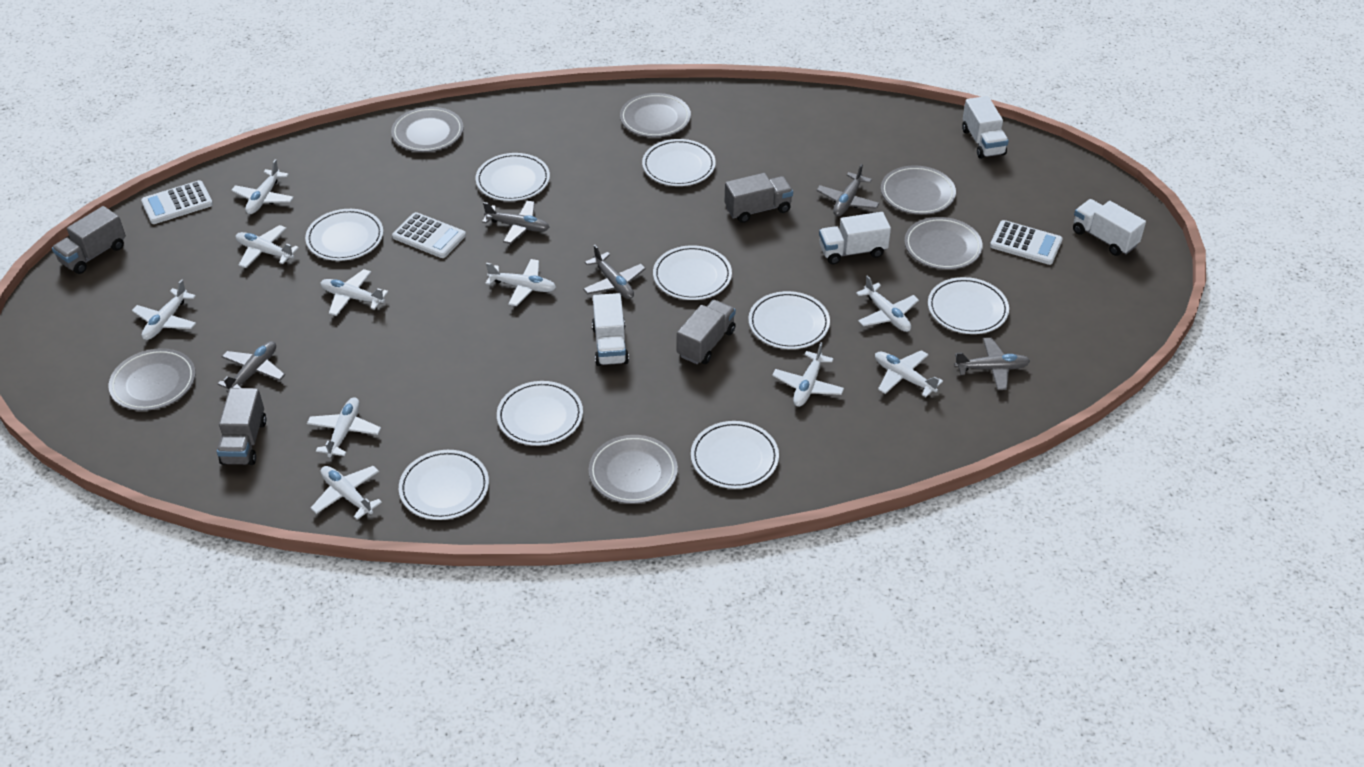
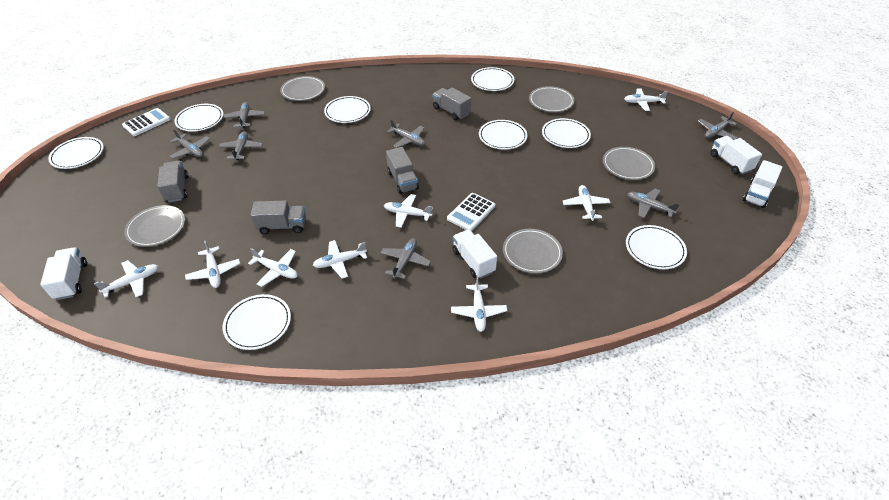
grey plane: 5 -> 7
grey plate: 6 -> 5
white calculator: 3 -> 2
white plane: 10 -> 8
white plate: 9 -> 8

